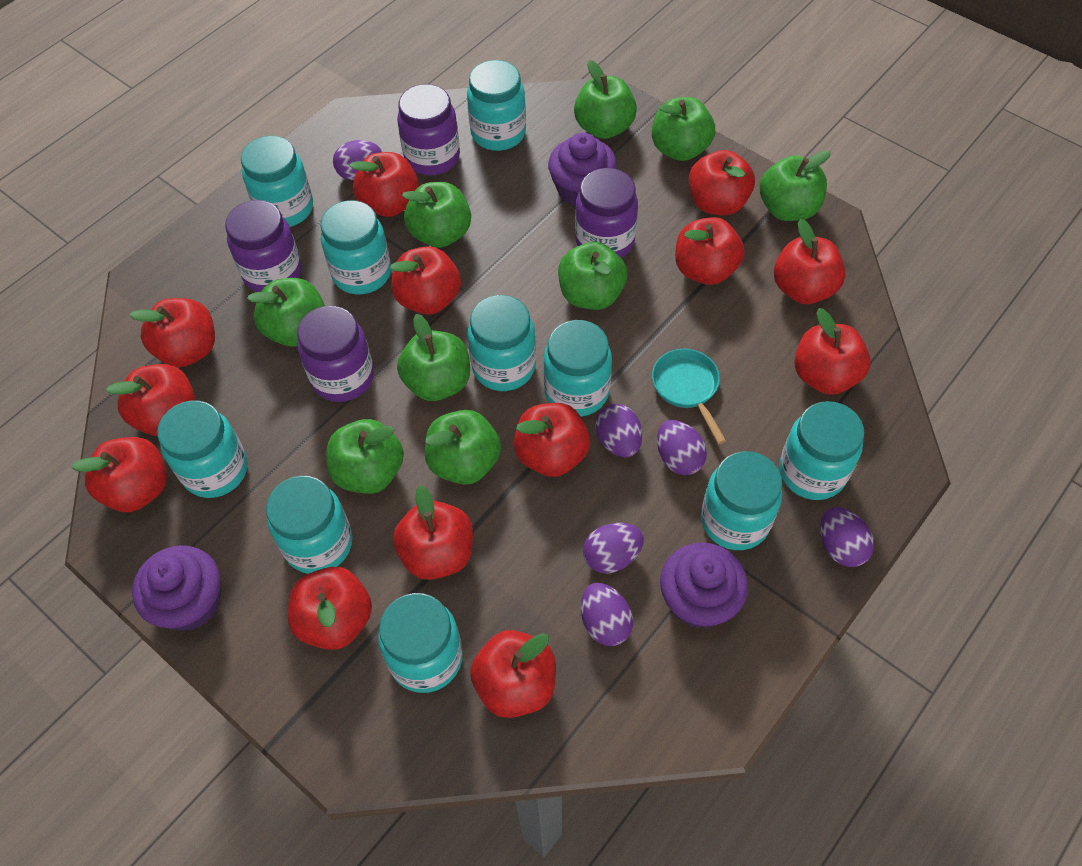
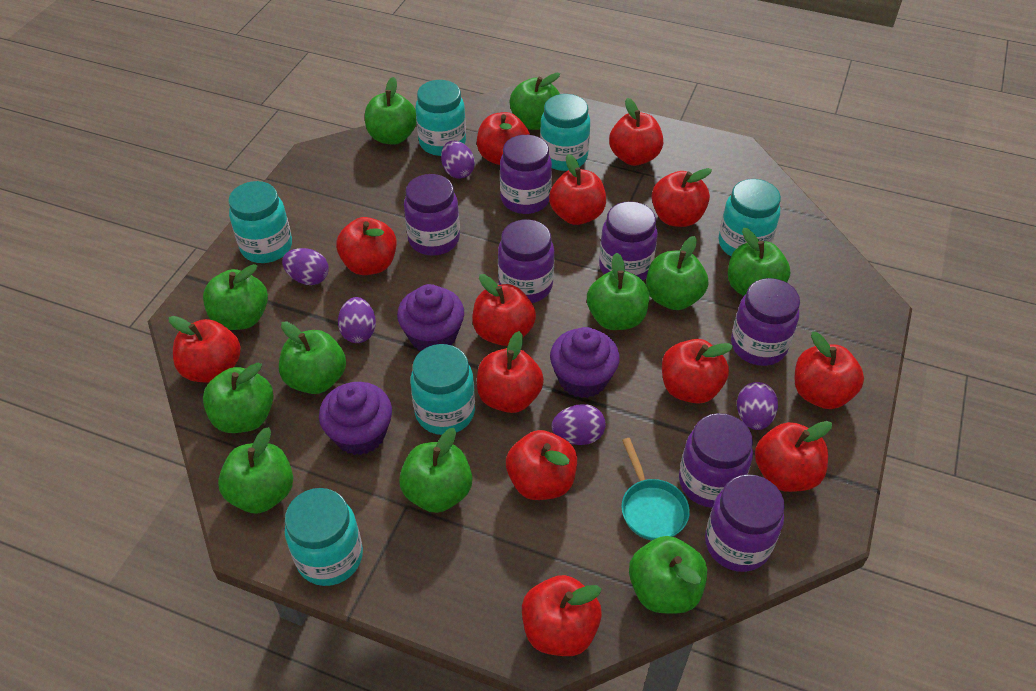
green apple: 9 -> 11
purple egg: 6 -> 5
purple jar: 4 -> 7
turquoise jar: 10 -> 6

